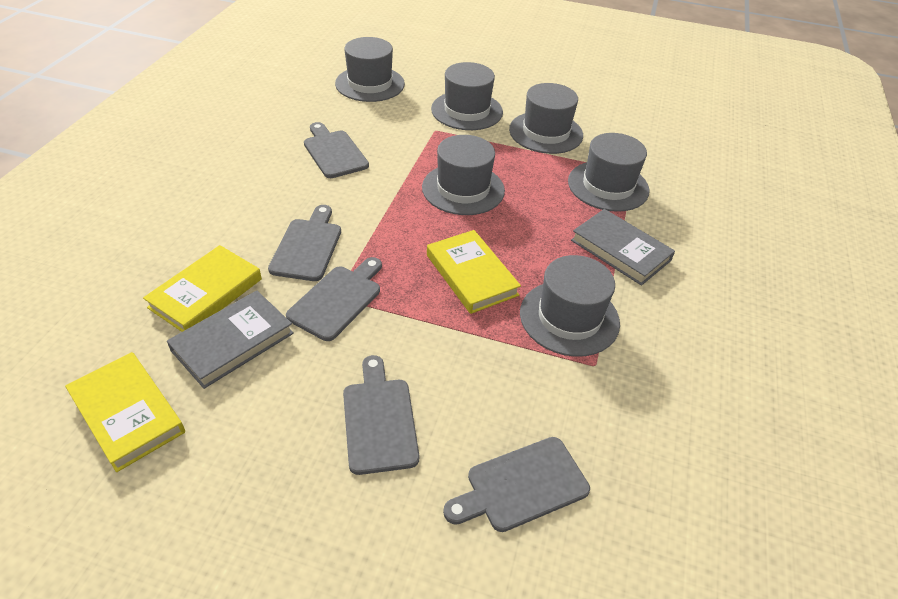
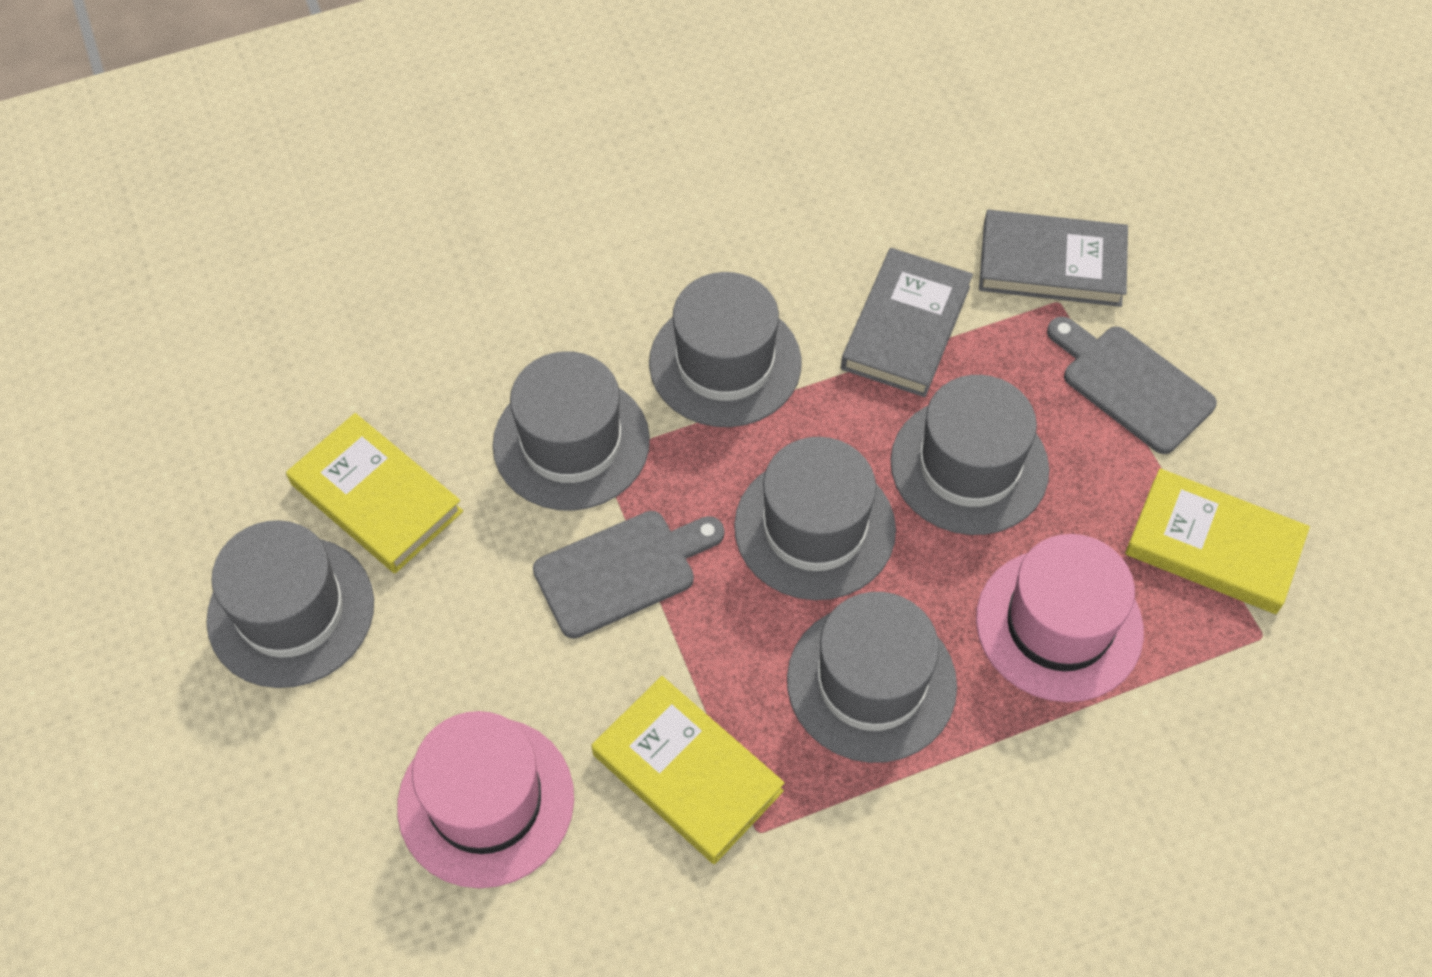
grey cutting board: 5 -> 2
pink hat: 0 -> 2

